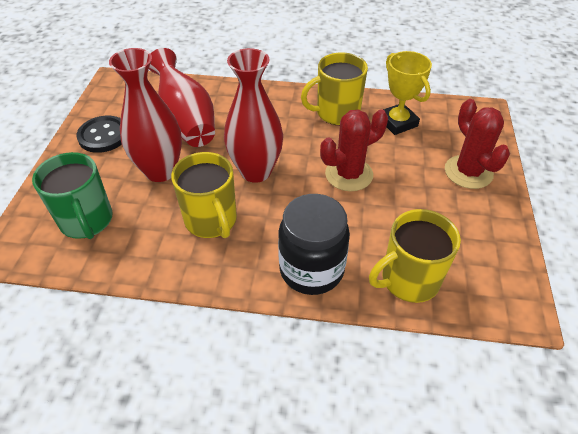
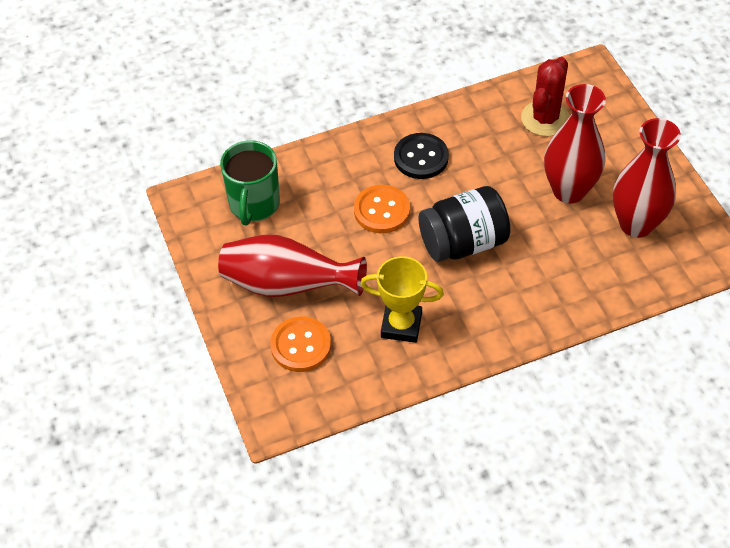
orange button: 0 -> 2
red cactus: 2 -> 1
yellow mug: 3 -> 0

